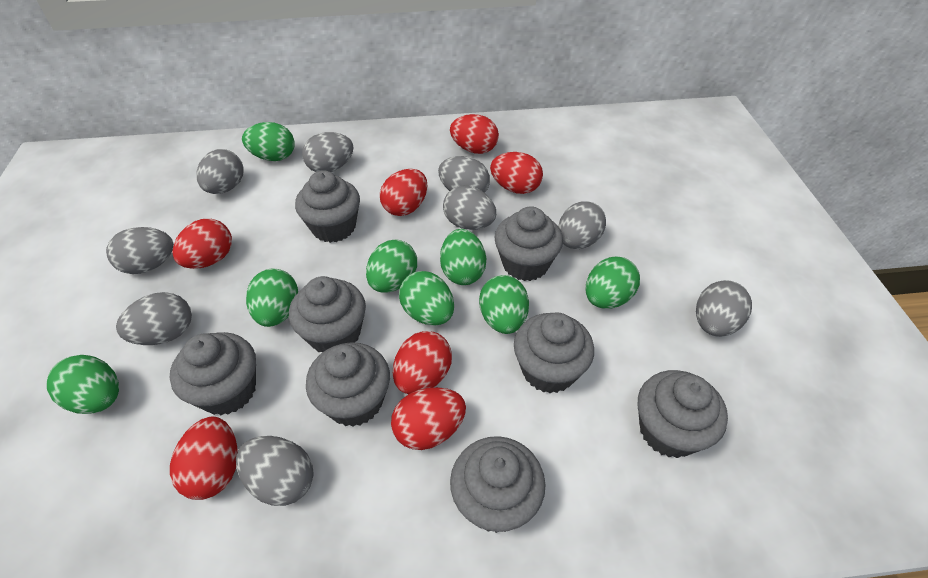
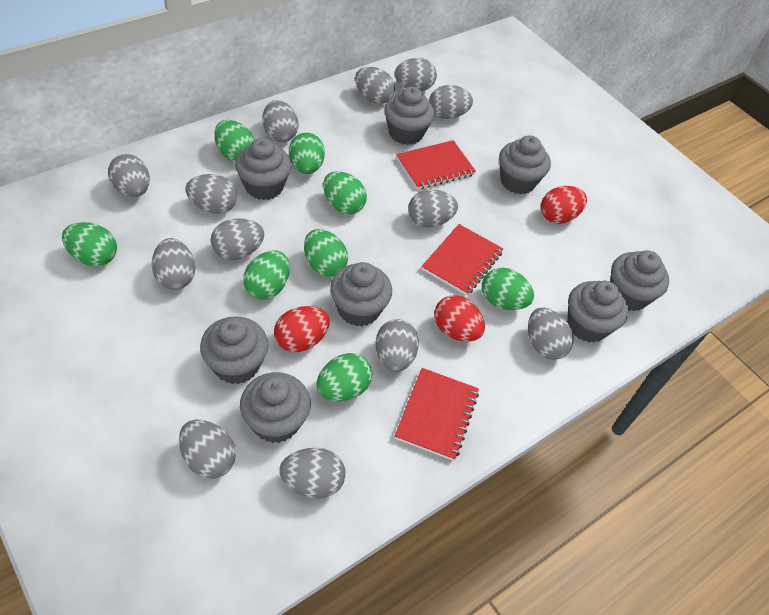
grey egg: 9 -> 13
red egg: 7 -> 3
red notebook: 0 -> 3

